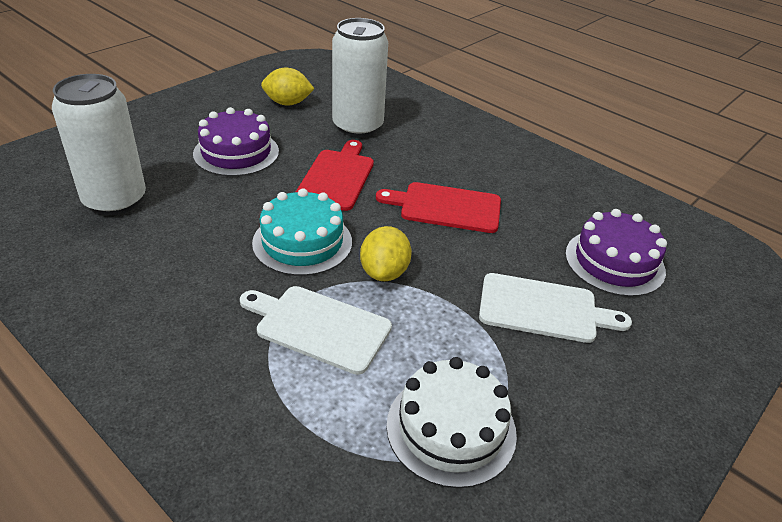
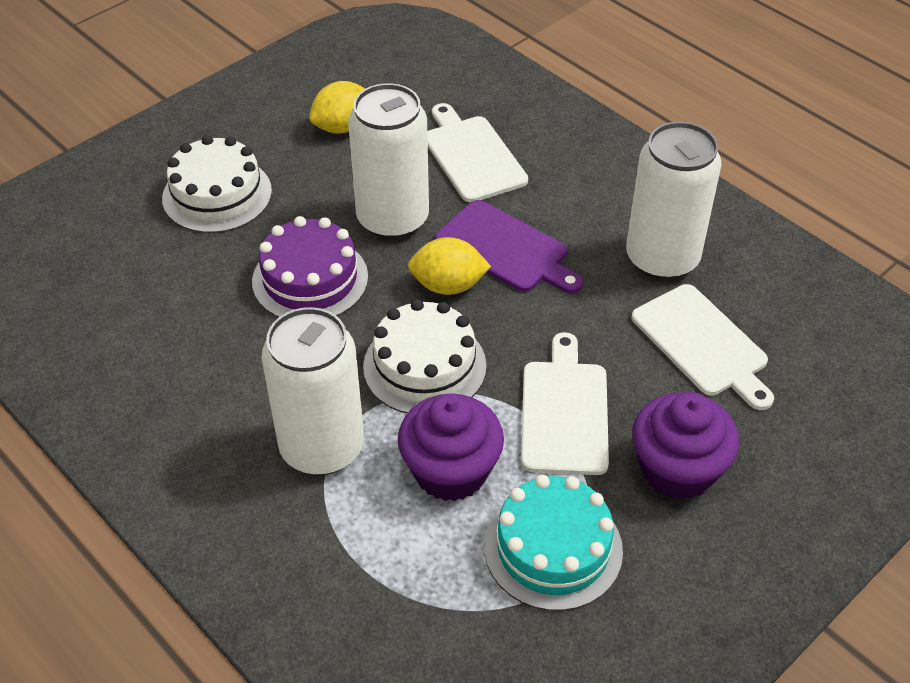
purple cake: 2 -> 1
purple cupcake: 0 -> 2
purple cutting board: 0 -> 1
red cutting board: 2 -> 0
white cake: 1 -> 2
white can: 2 -> 3
white cutting board: 2 -> 3

